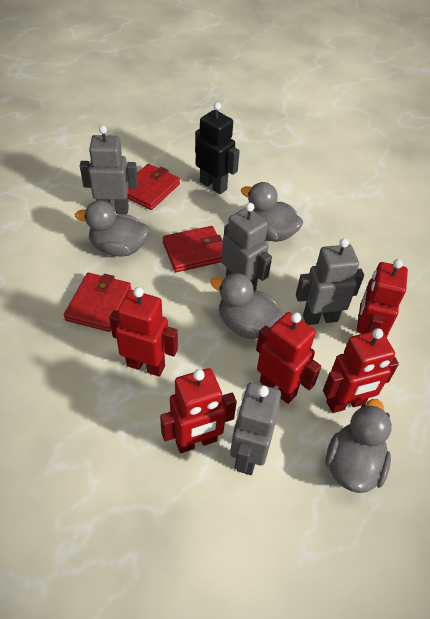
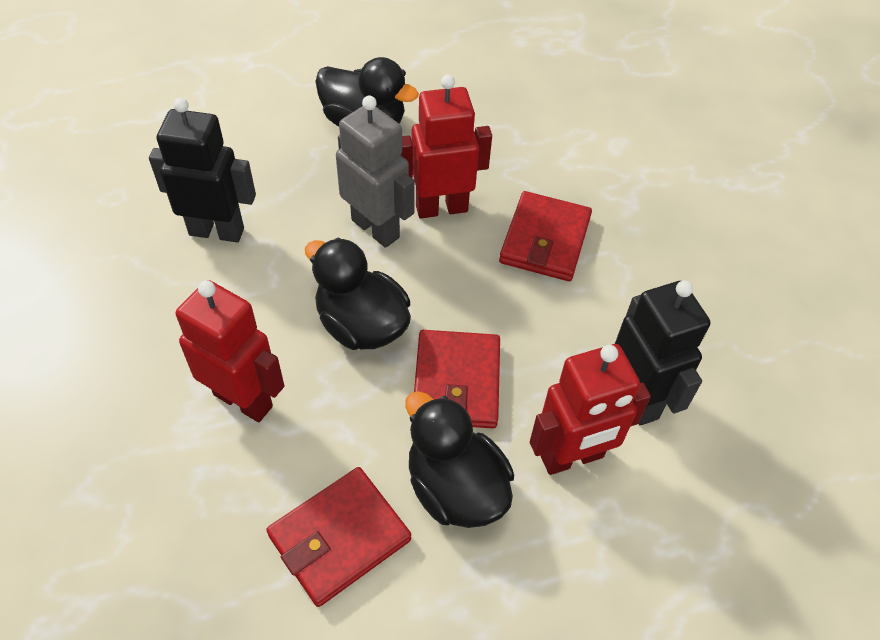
black duck: 0 -> 3
black robot: 1 -> 2
grey duck: 4 -> 0
grey robot: 4 -> 1
red robot: 5 -> 3

